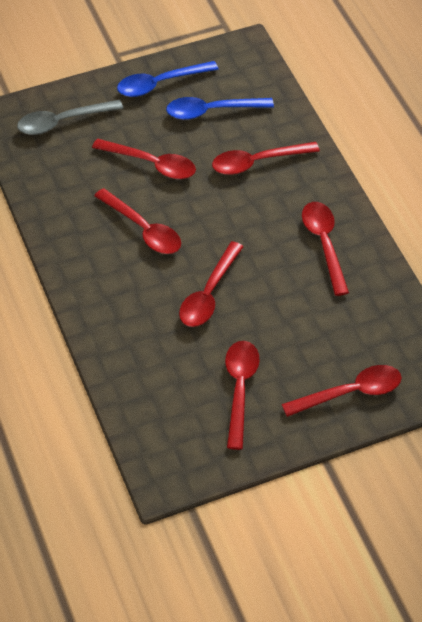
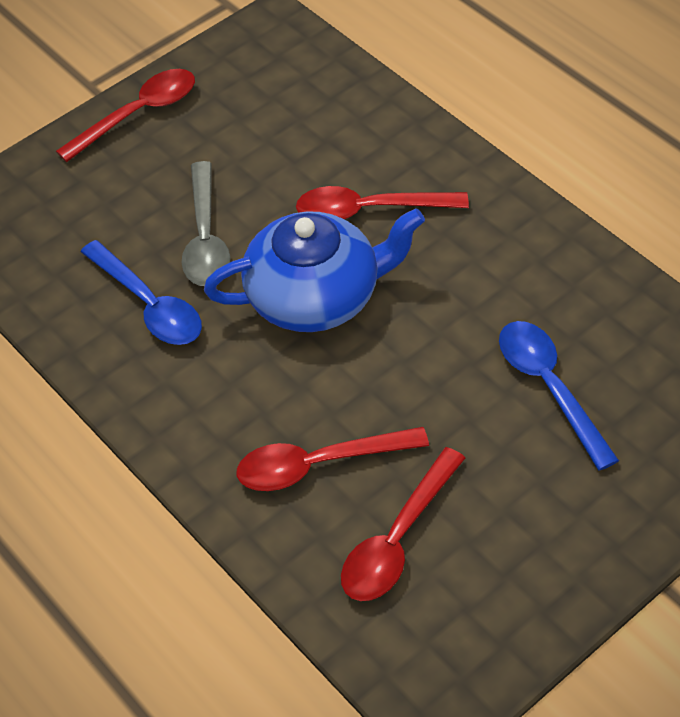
blue teapot: 0 -> 1
red spoon: 7 -> 4

